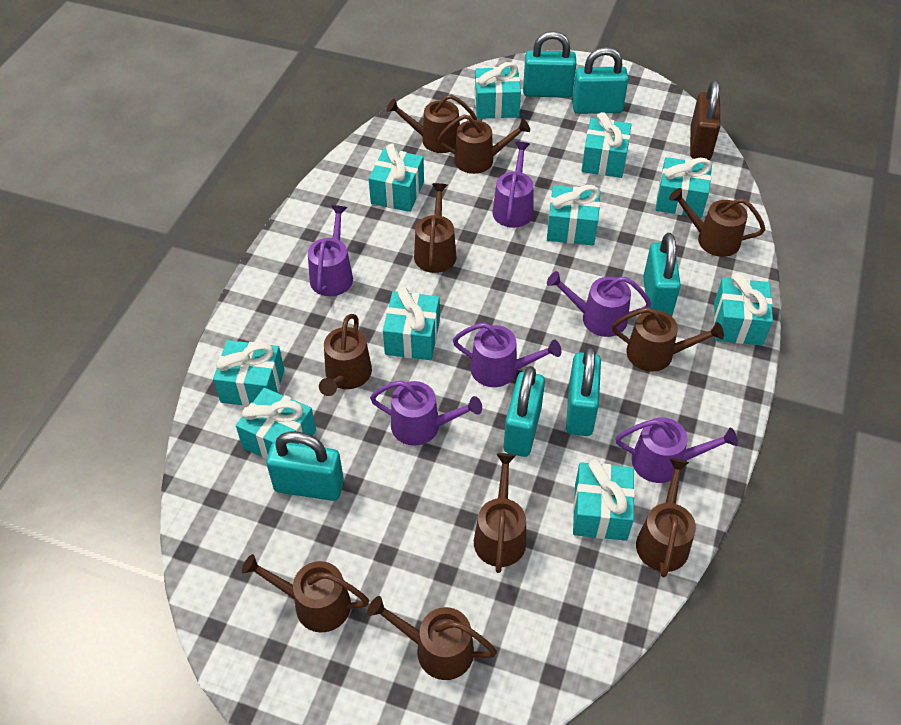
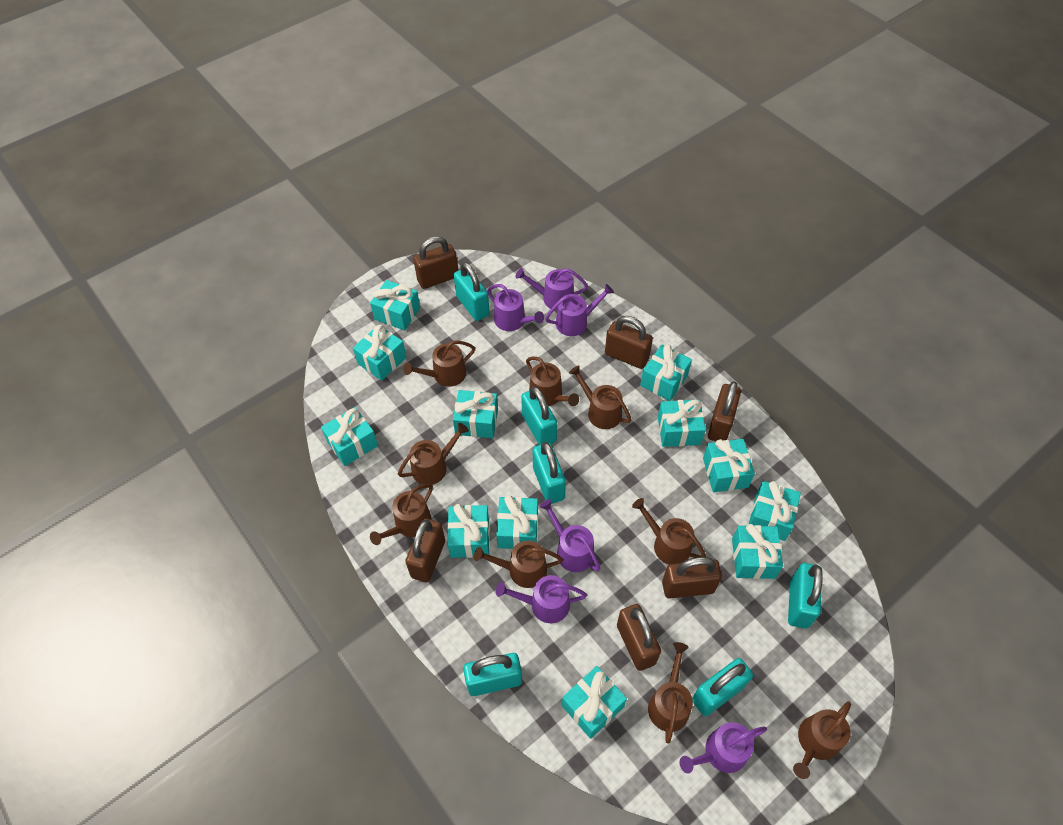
brown padlock: 1 -> 6
brown watering can: 10 -> 9
turquoise gift: 10 -> 12

